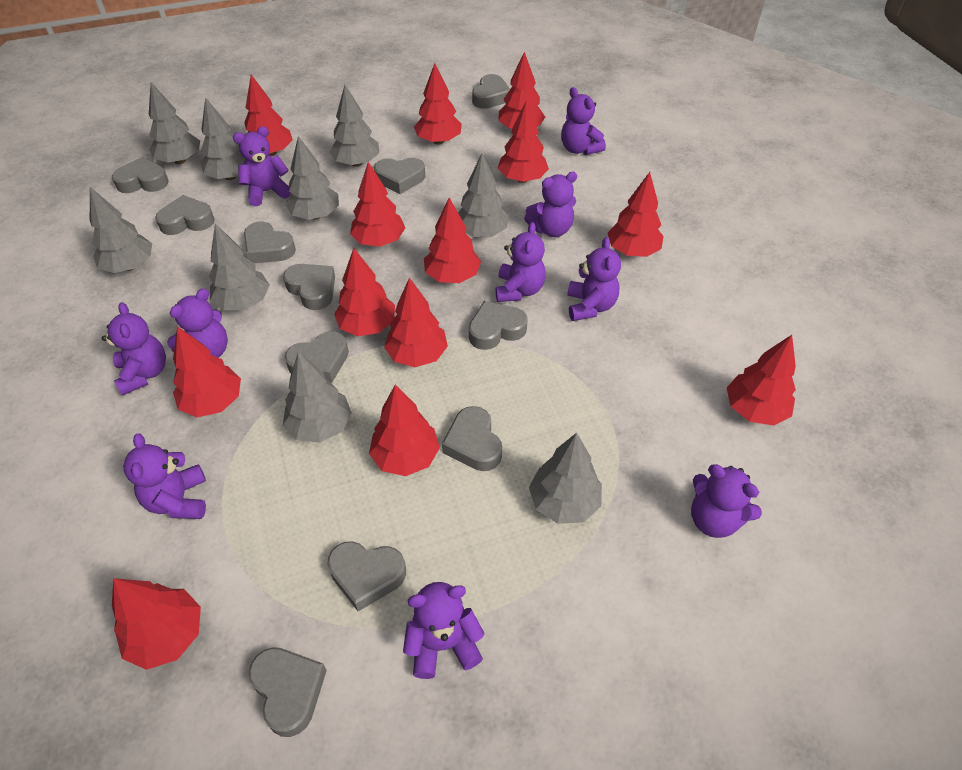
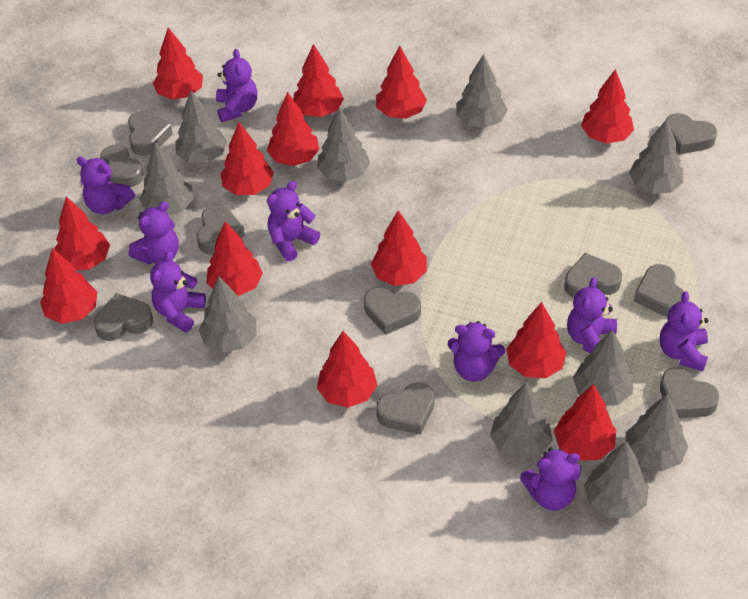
grey heart: 11 -> 10
grey tree: 9 -> 10
purple teddy bear: 10 -> 9

